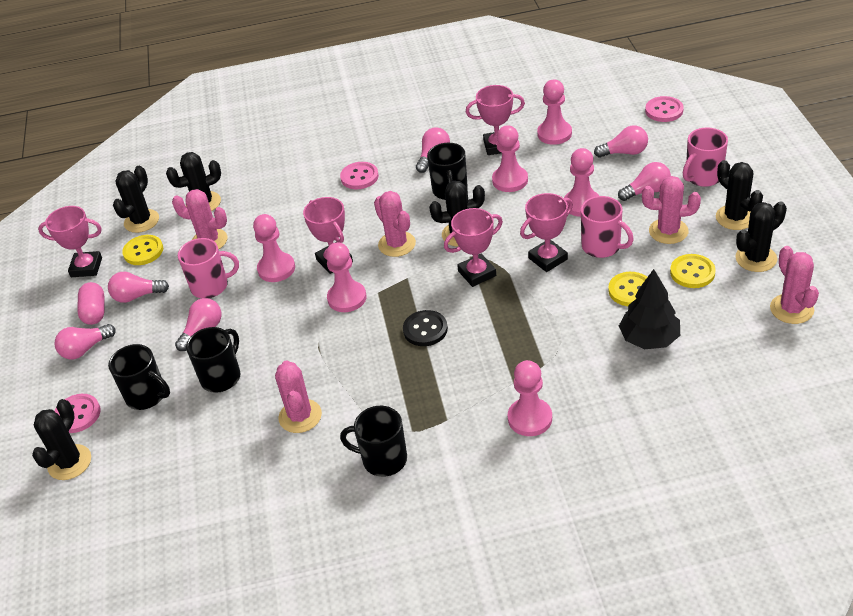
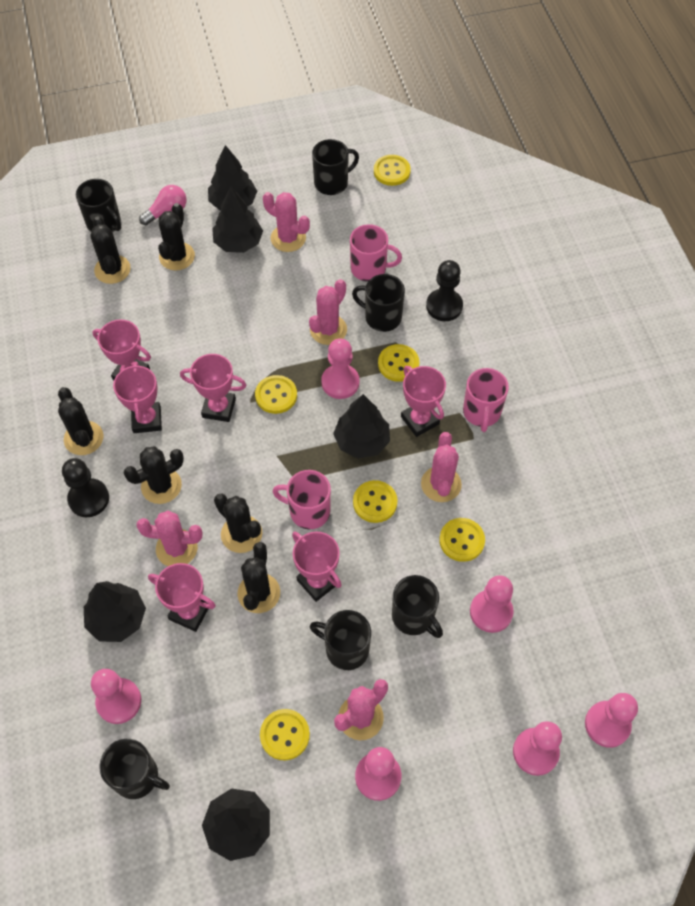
black button: 1 -> 0
black mug: 4 -> 6
black pawn: 0 -> 2
black tree: 1 -> 5
pink button: 3 -> 0
pink capsule: 1 -> 0
pink light bulb: 6 -> 1
pink trophy: 5 -> 6
yellow button: 3 -> 6

